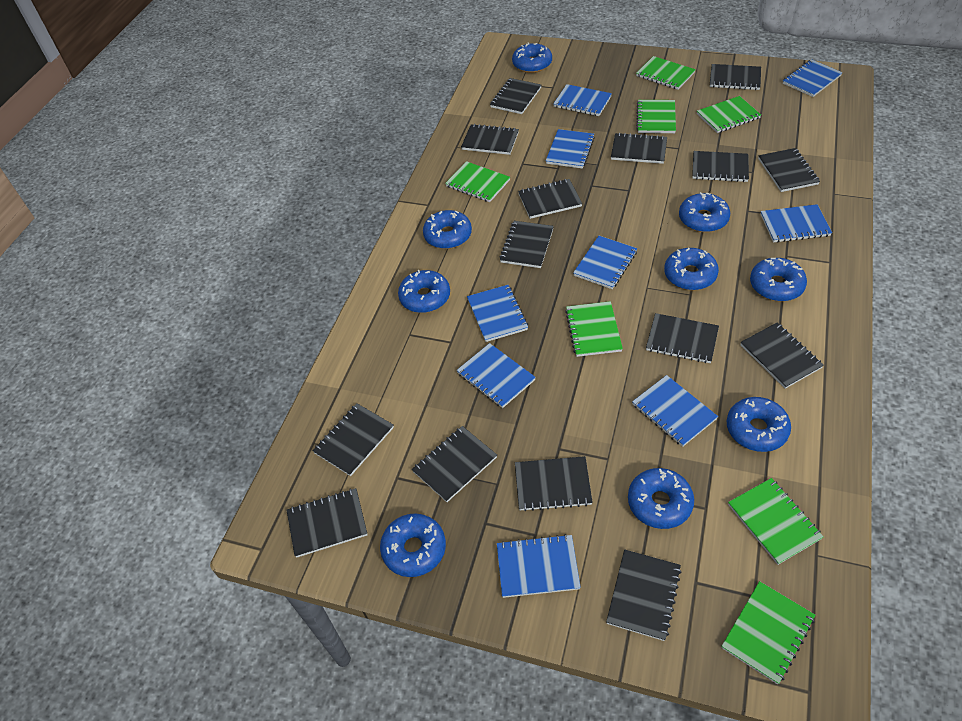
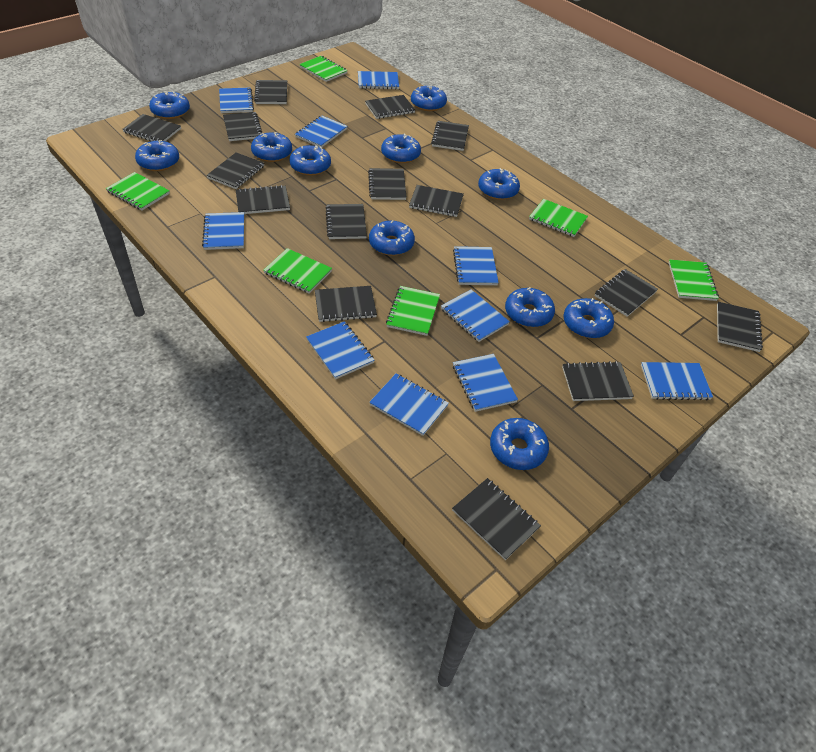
blue donut: 9 -> 11
blue notebook: 9 -> 10
green notebook: 7 -> 6

